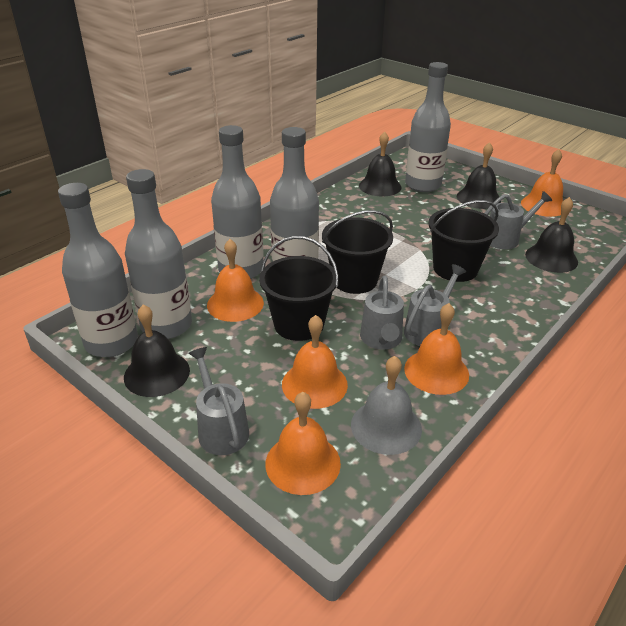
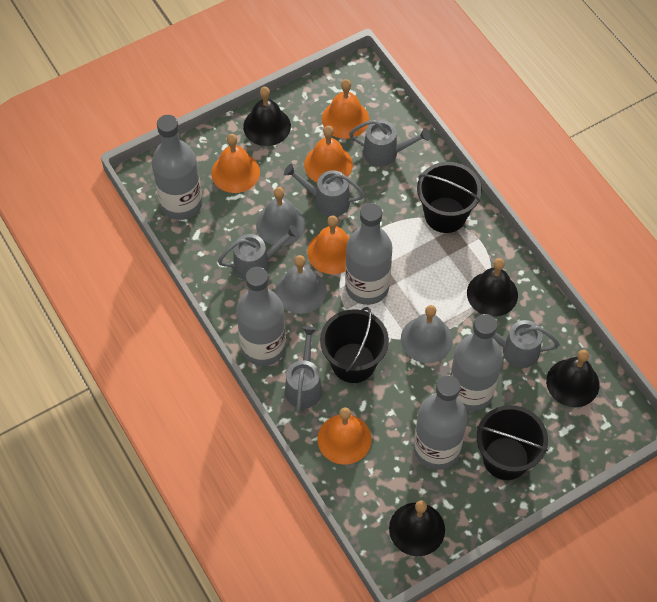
grey bell: 1 -> 3
grey watering can: 4 -> 5

